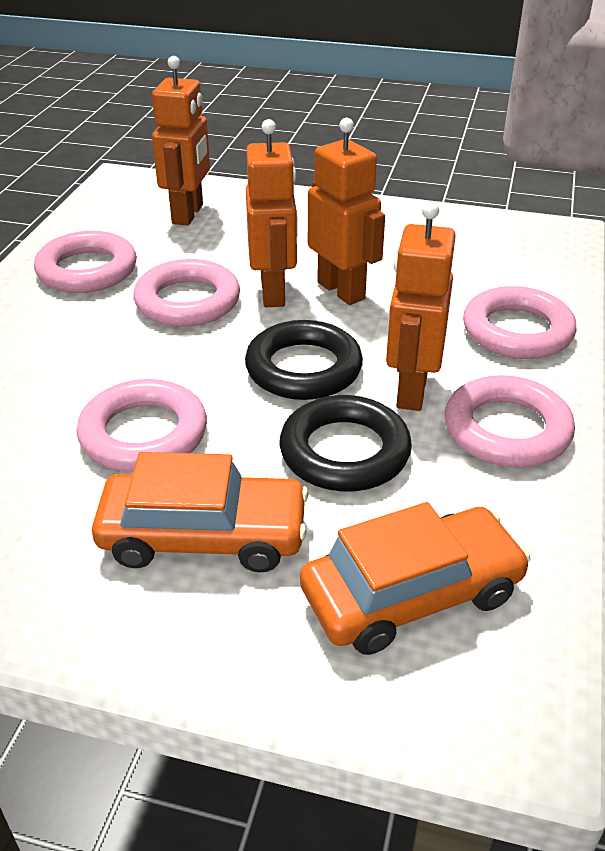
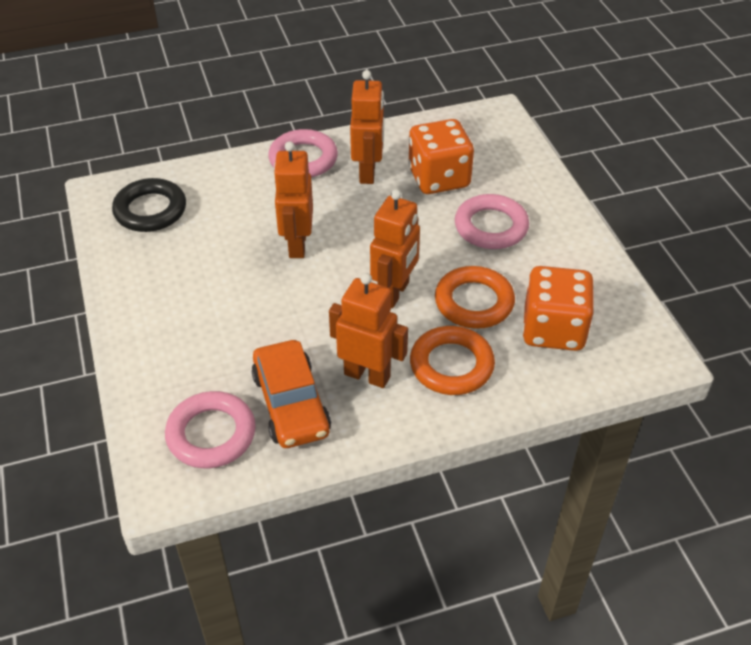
black ring: 2 -> 1
orange car: 2 -> 1
orange dice: 0 -> 2
orange ring: 0 -> 2
pink ring: 5 -> 3

